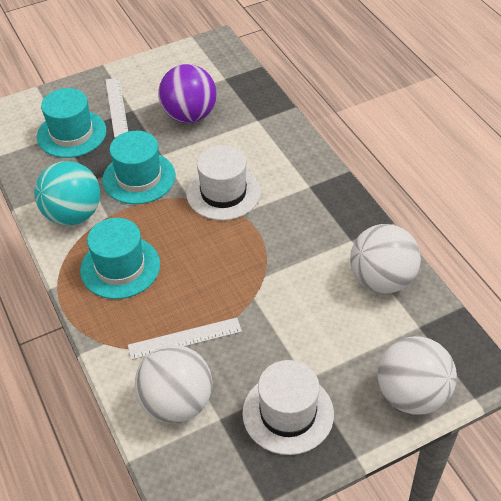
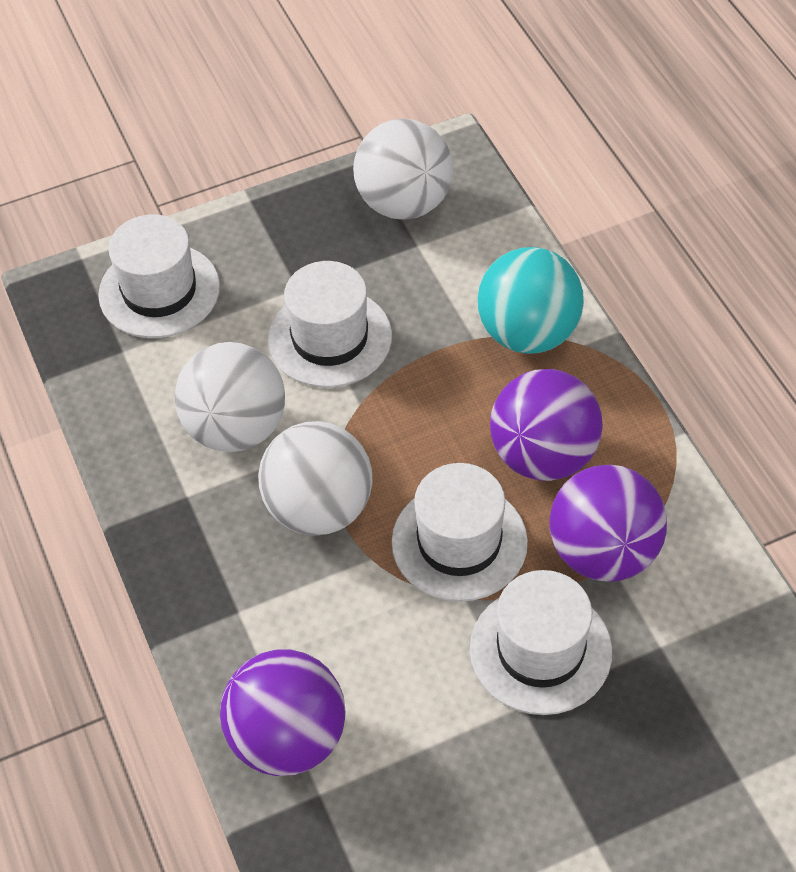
purple ball: 1 -> 3
turquoise hat: 3 -> 0
white hat: 2 -> 4
white ruler: 2 -> 0

